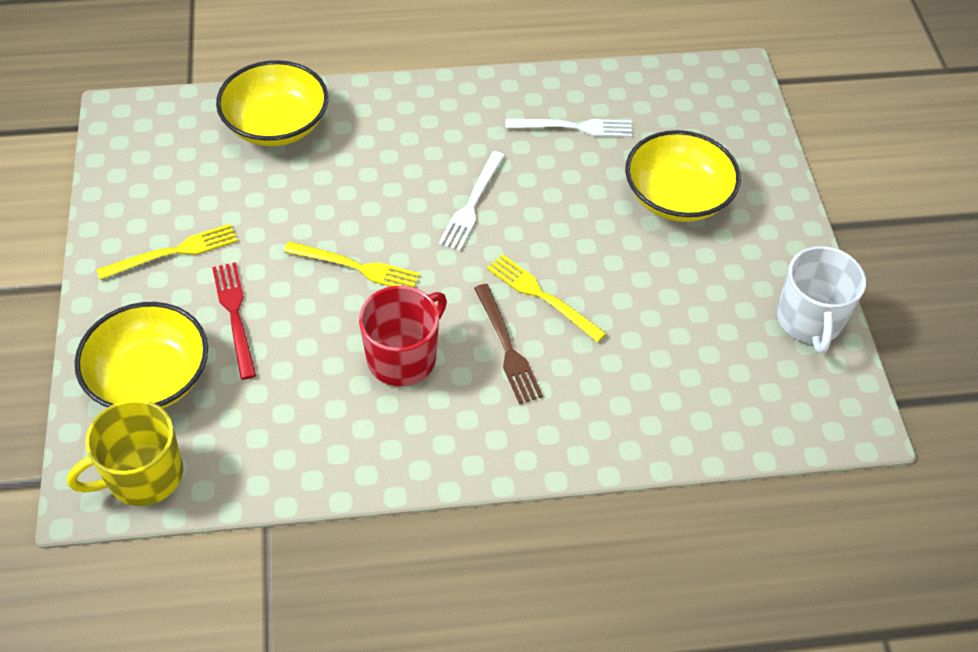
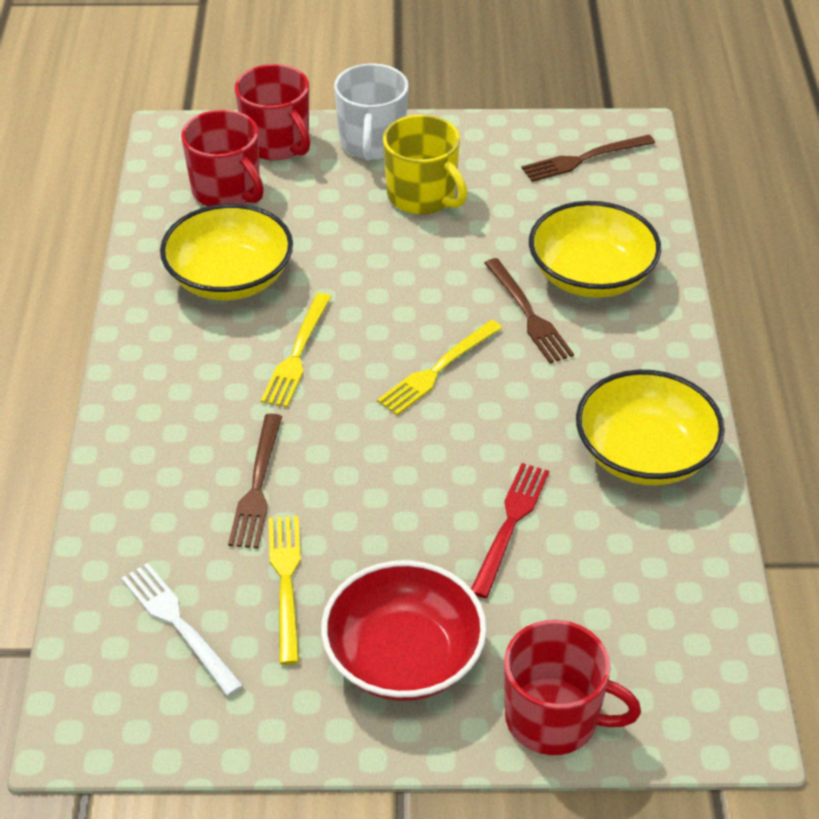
brown fork: 1 -> 3
red bowl: 0 -> 1
red mug: 1 -> 3
white fork: 2 -> 1

